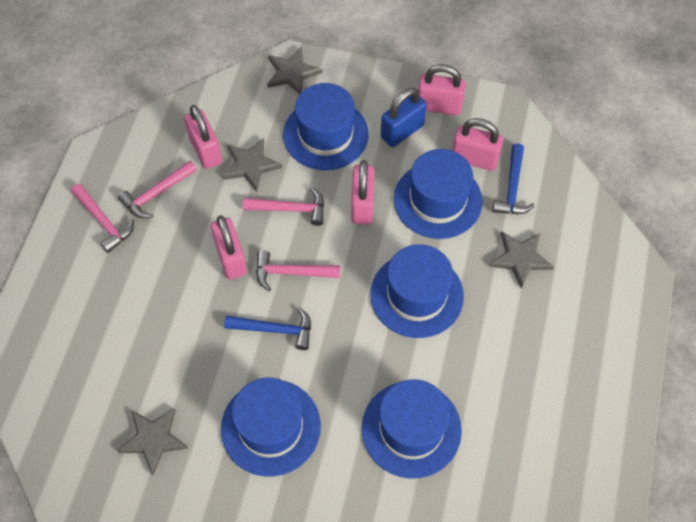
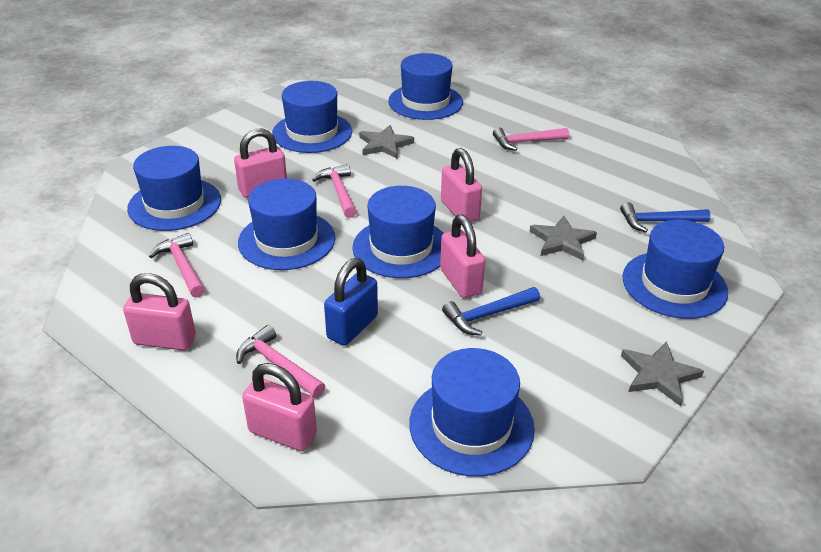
blue hat: 5 -> 7
grey star: 4 -> 3

